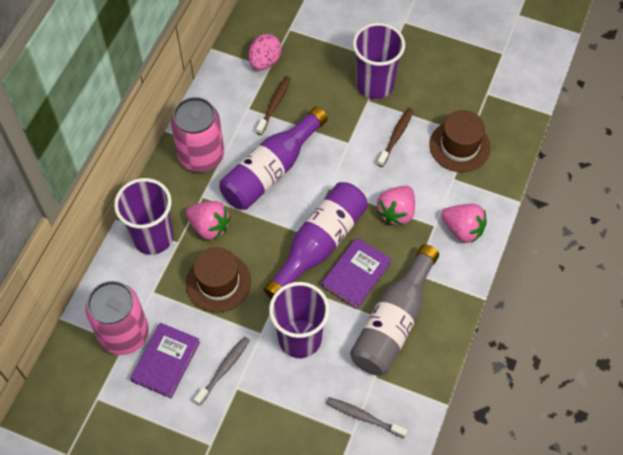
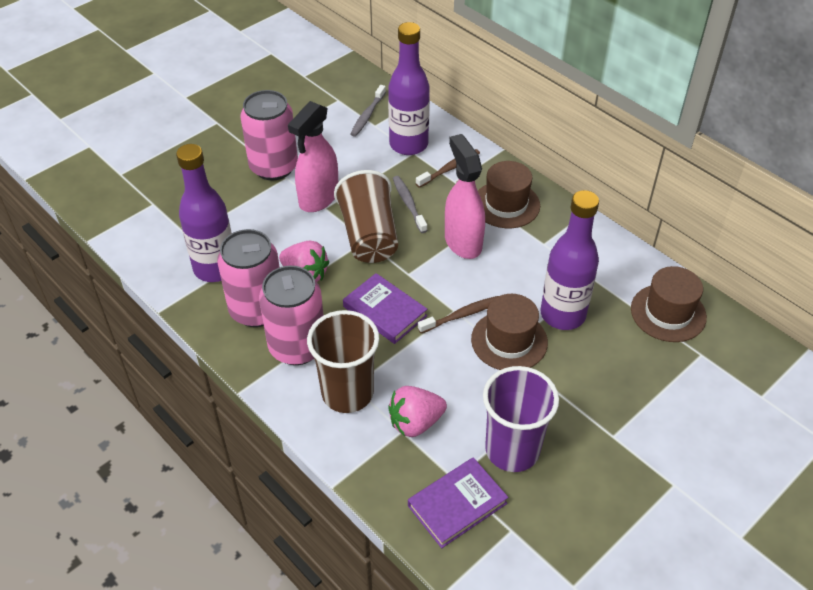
brown cup: 0 -> 2
brown hat: 2 -> 3
grey bottle: 1 -> 0
pink can: 2 -> 3
pink egg: 1 -> 0
pink spray bottle: 0 -> 2
pink strawberry: 3 -> 2
purple bottle: 2 -> 3
purple cup: 3 -> 1

